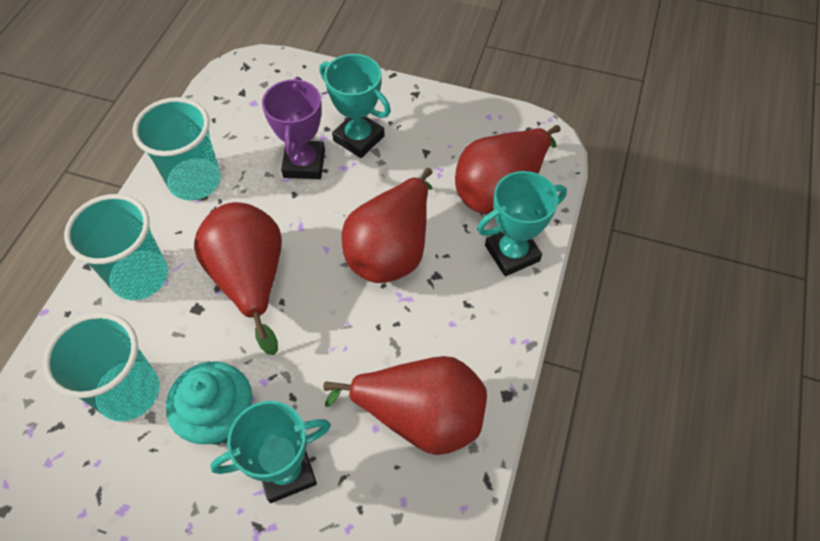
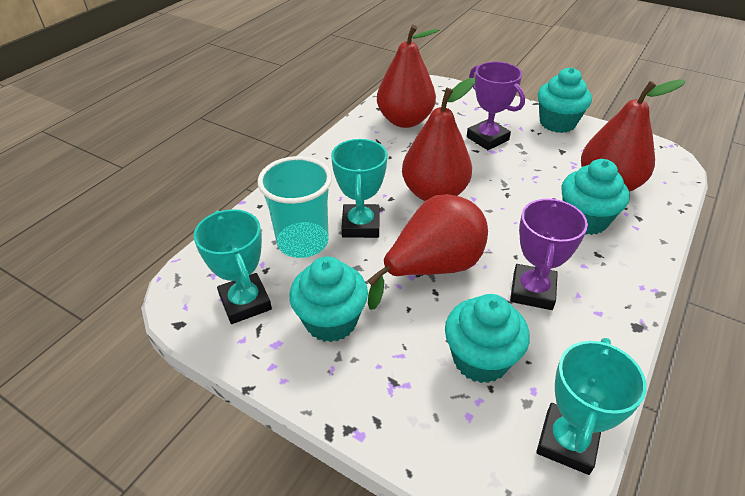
purple trophy: 1 -> 2
turquoise cup: 3 -> 1
turquoise cupcake: 1 -> 4

